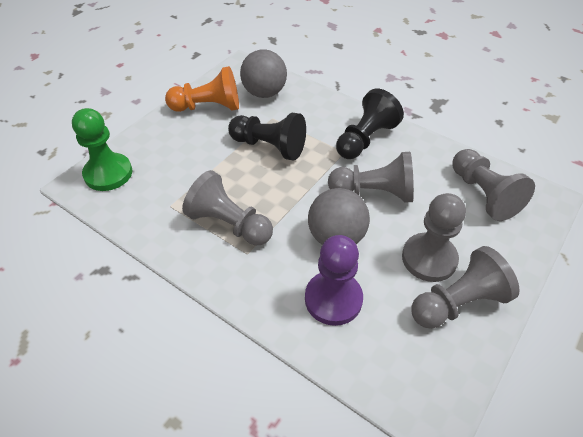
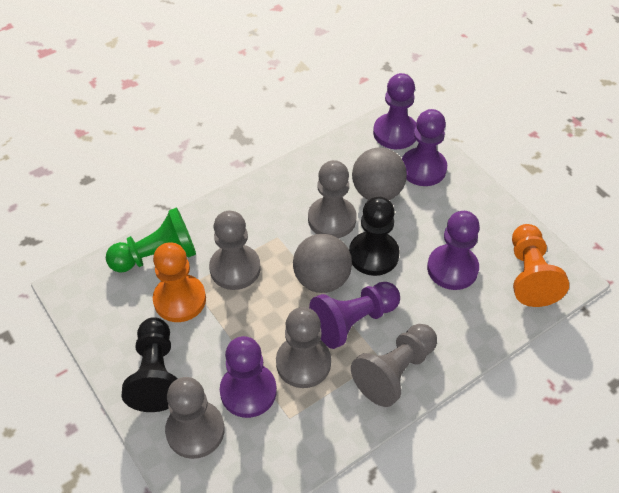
orange pawn: 1 -> 2
purple pawn: 1 -> 5

